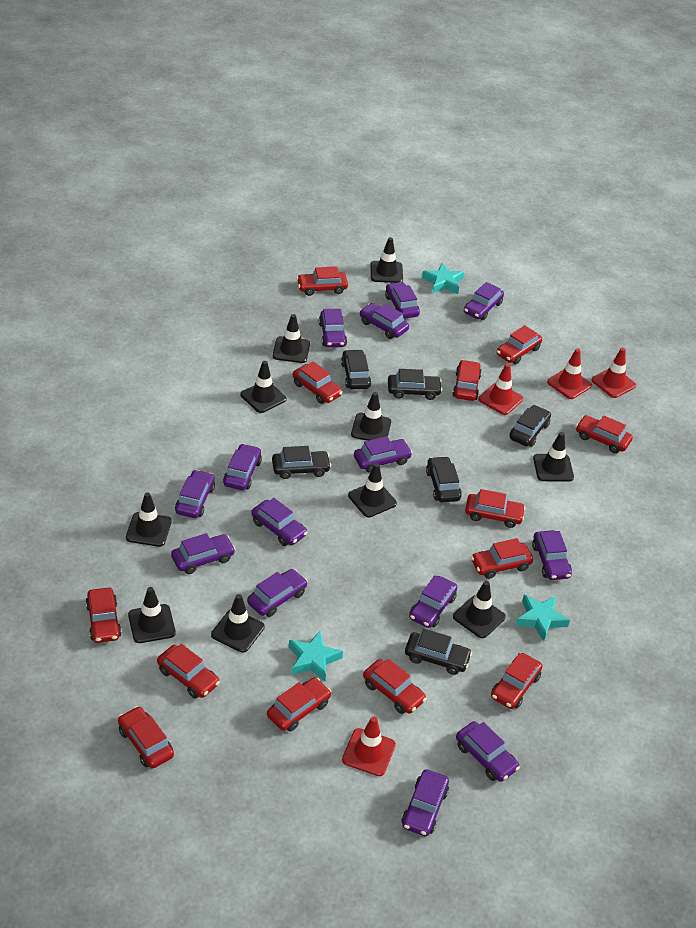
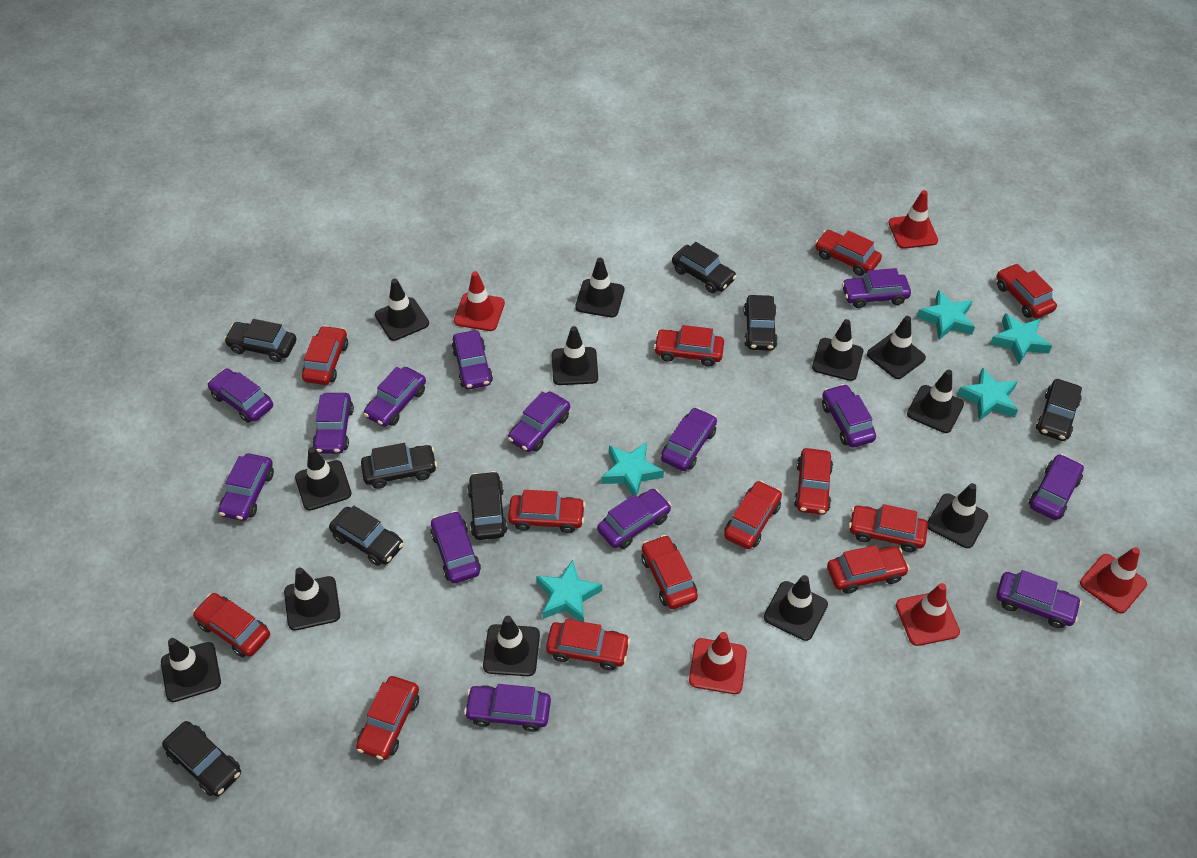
black car: 6 -> 8
black traffic cone: 10 -> 12
red traffic cone: 4 -> 5
turquoise star: 3 -> 5

